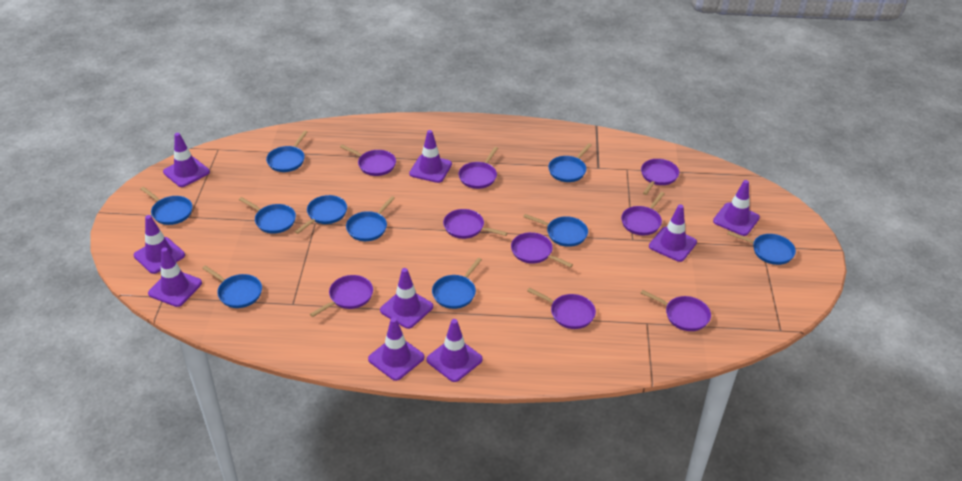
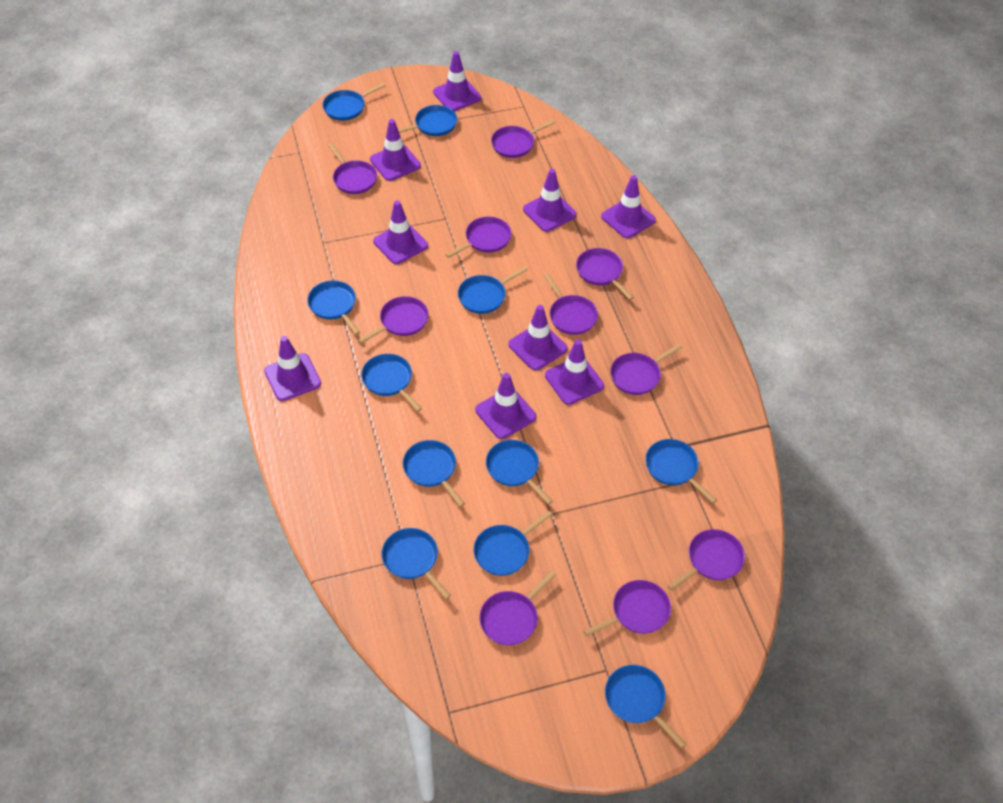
blue pan: 10 -> 11
purple pan: 9 -> 10

